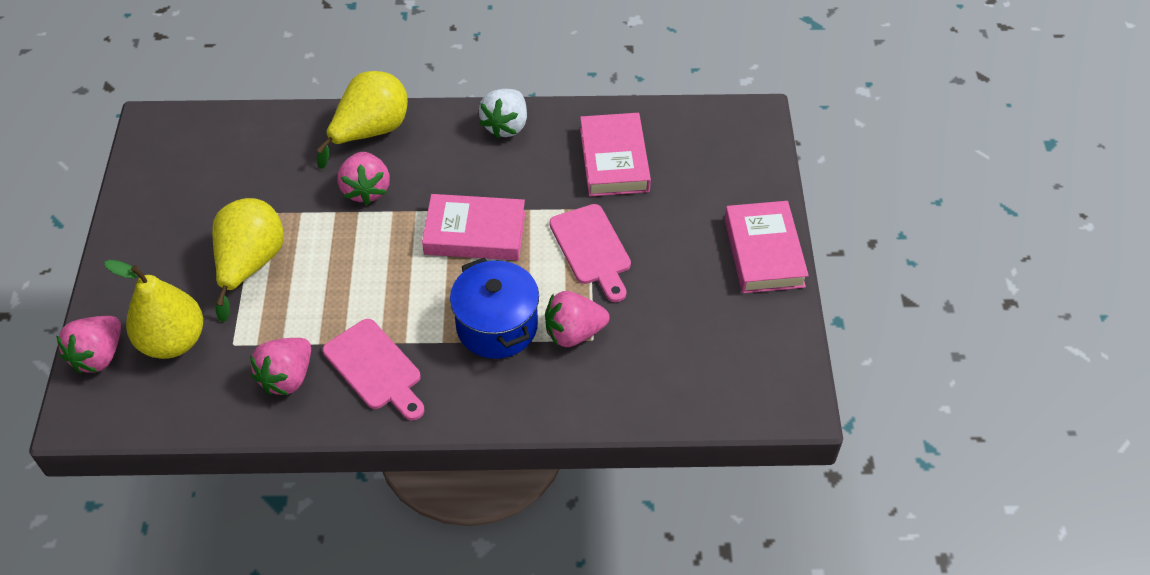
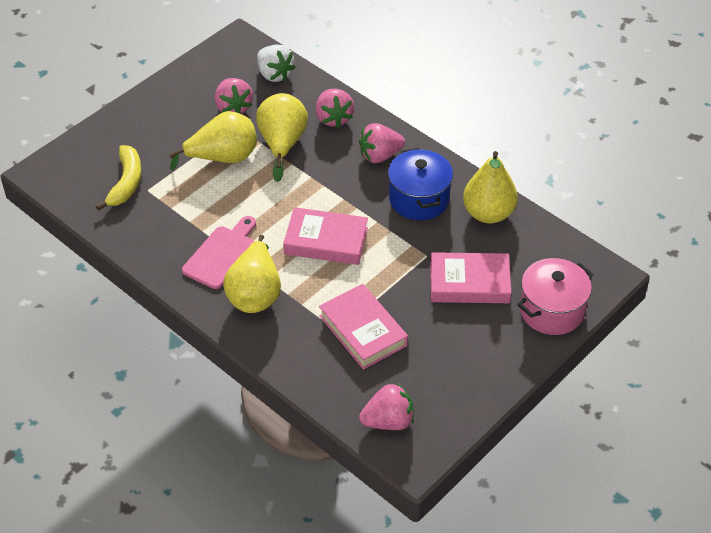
pink cutting board: 2 -> 1
pink pot: 0 -> 1
yellow banana: 0 -> 1
yellow pear: 3 -> 4

